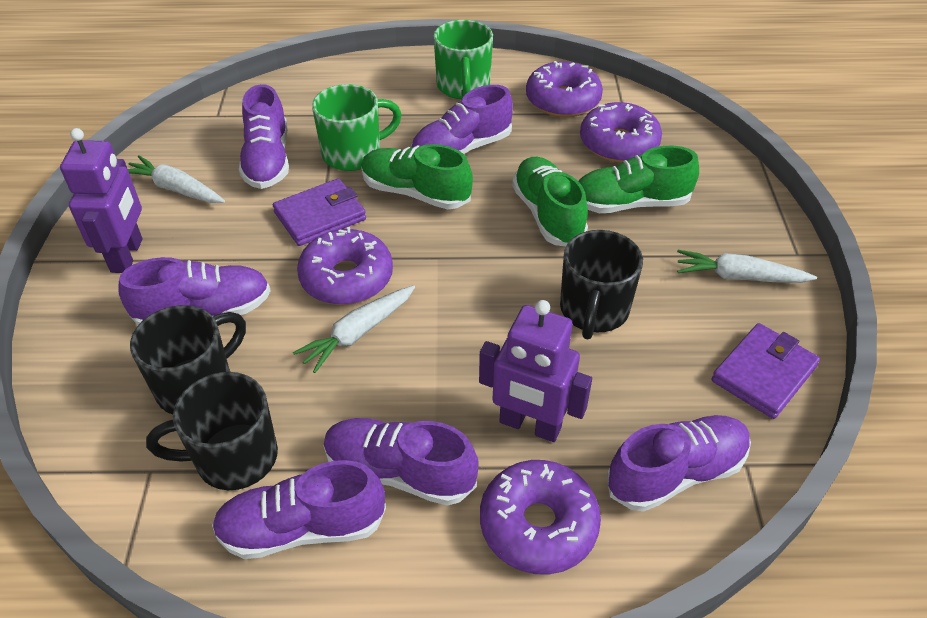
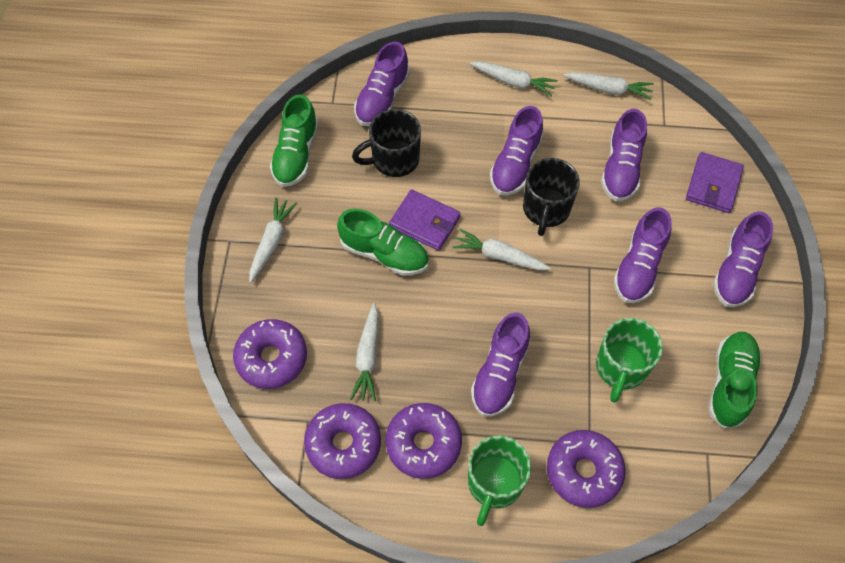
black mug: 3 -> 2
purple robot: 2 -> 0
white carrot: 3 -> 5

